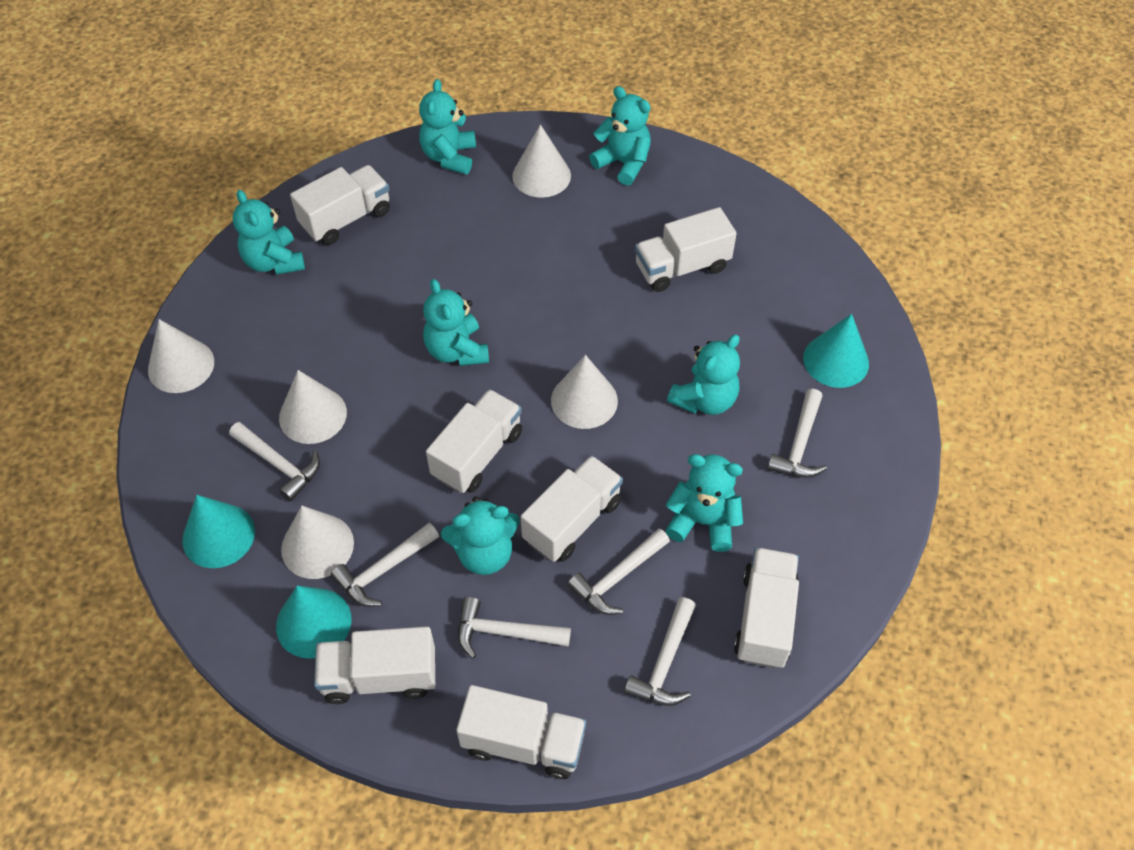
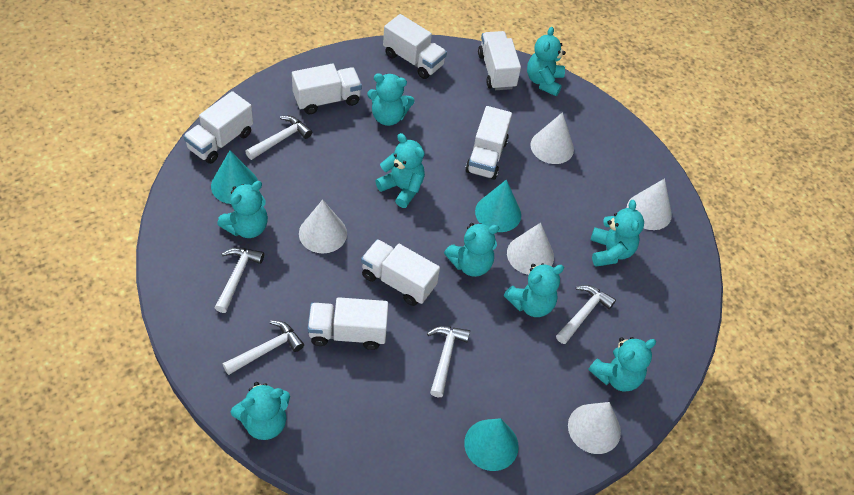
turquoise teddy bear: 7 -> 9
white hammer: 6 -> 5

